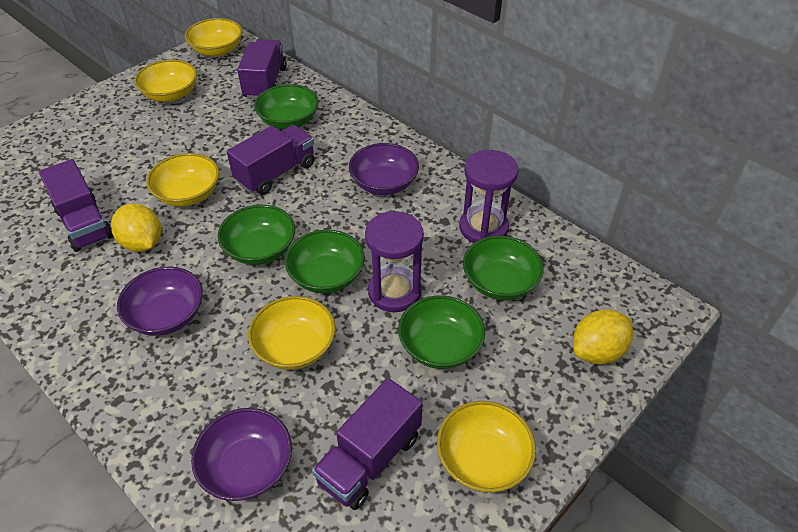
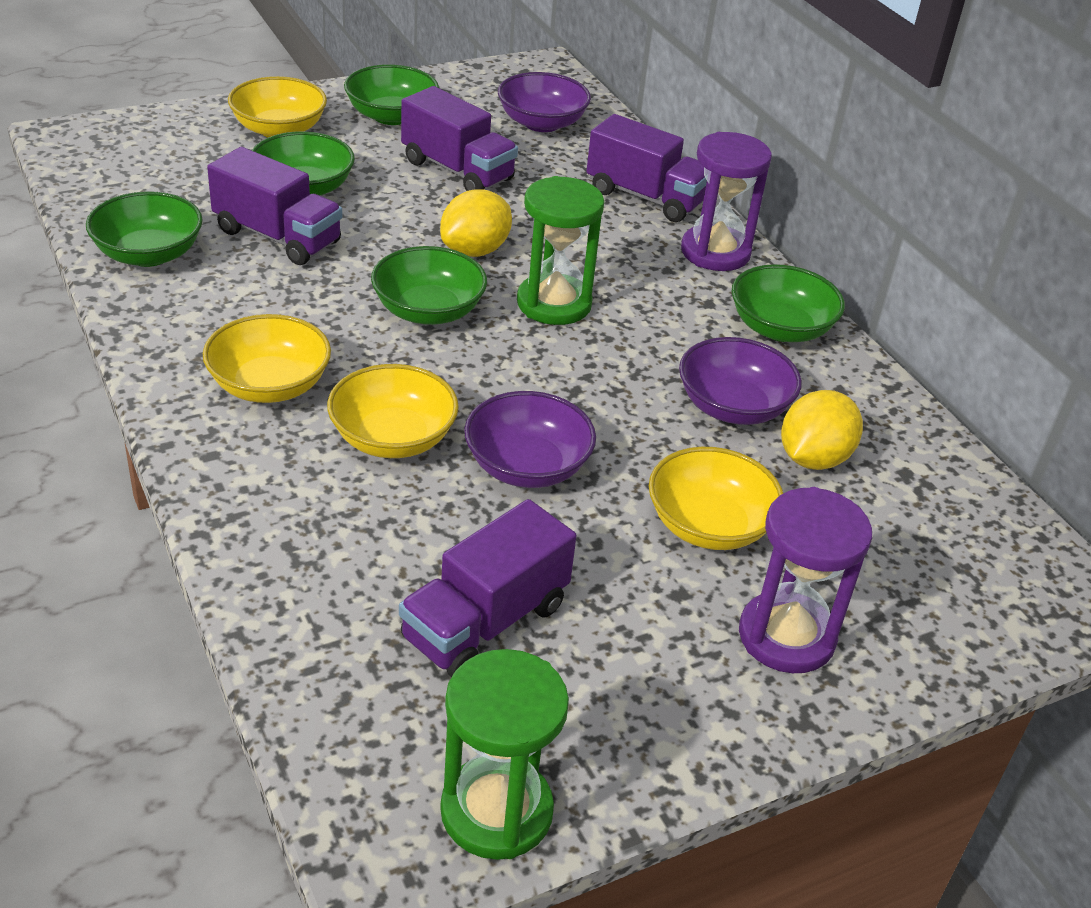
green hourglass: 0 -> 2
yellow bowl: 5 -> 4

